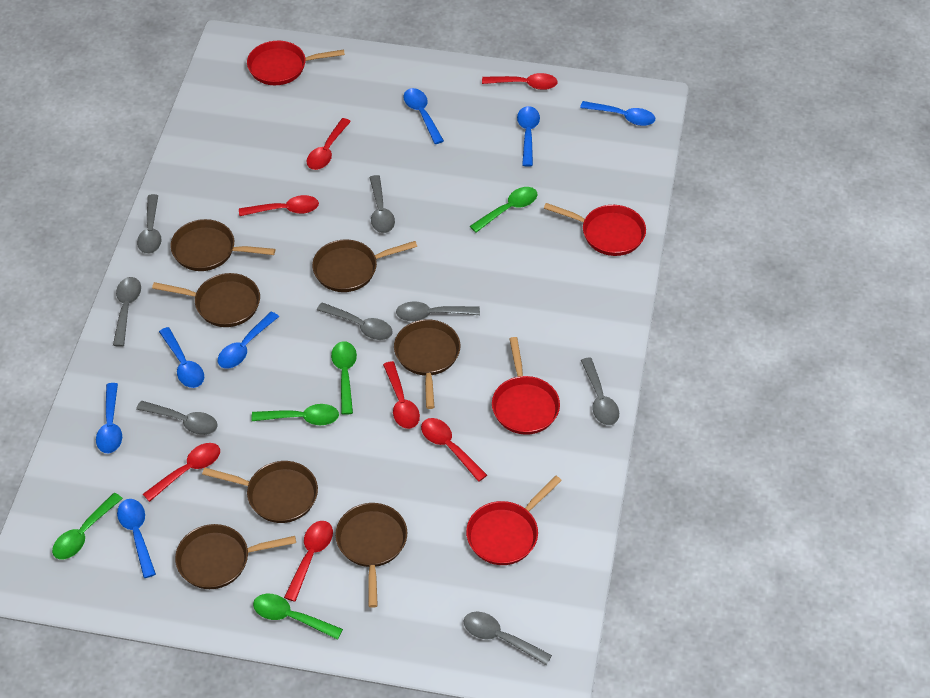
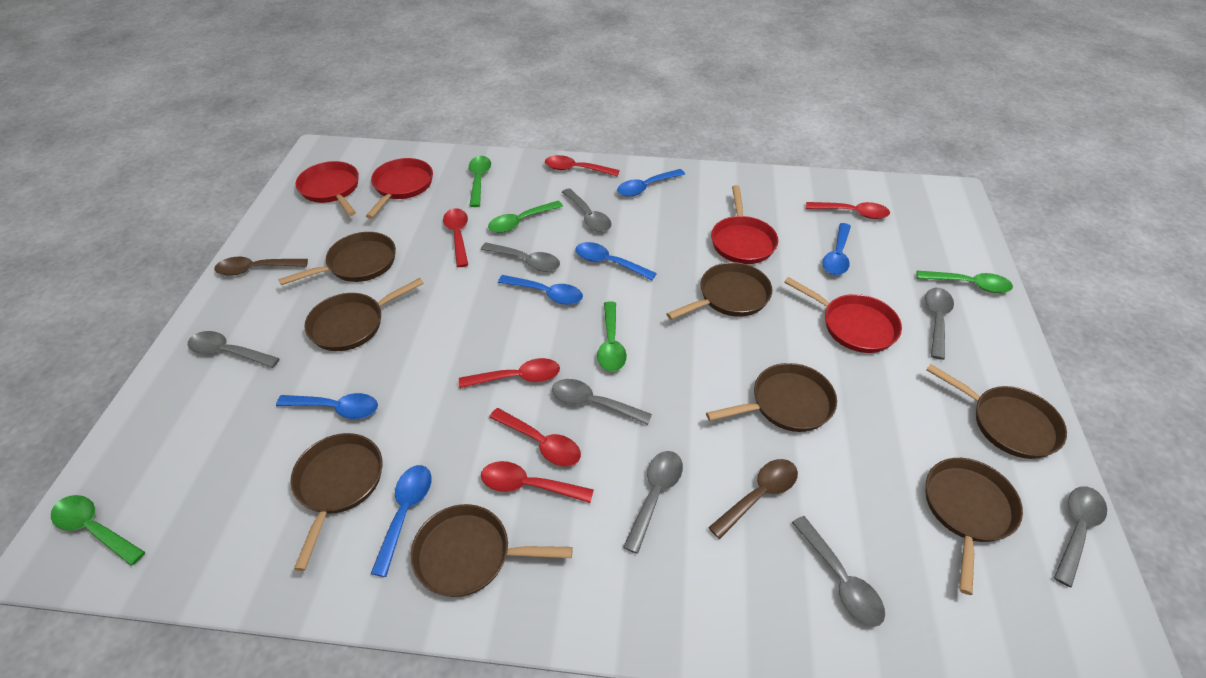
blue spoon: 7 -> 6
brown pan: 7 -> 8
brown spoon: 0 -> 2
red spoon: 7 -> 6

